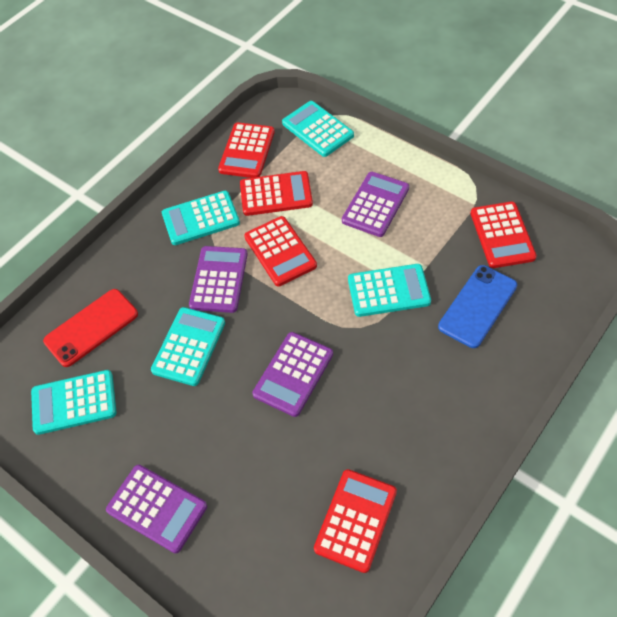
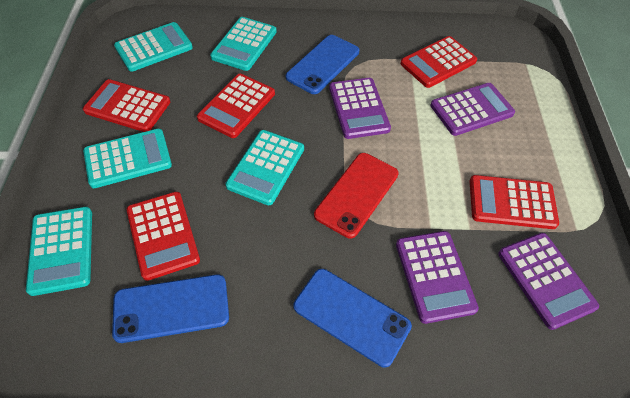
blue phone: 1 -> 3

